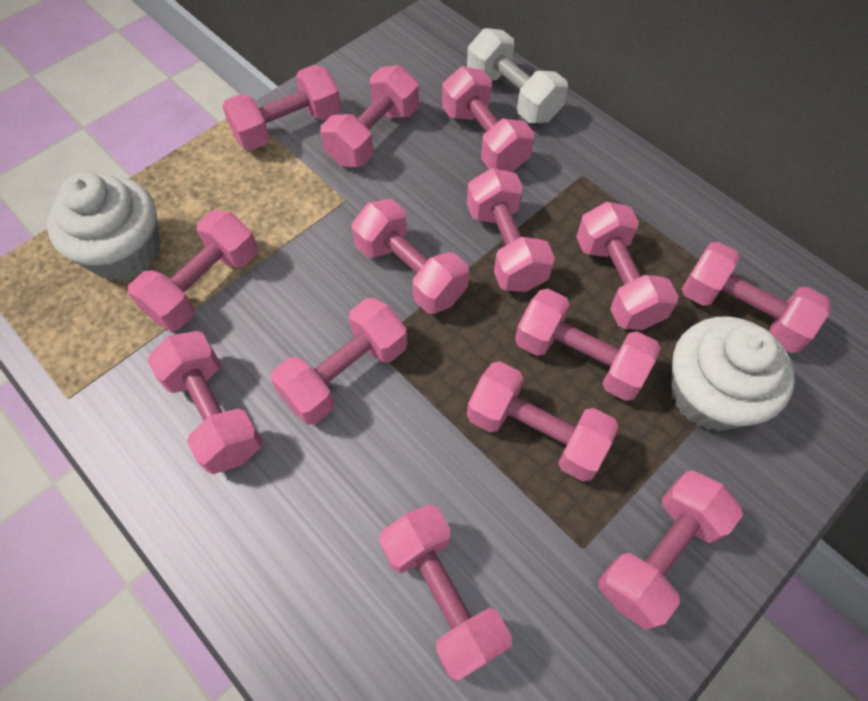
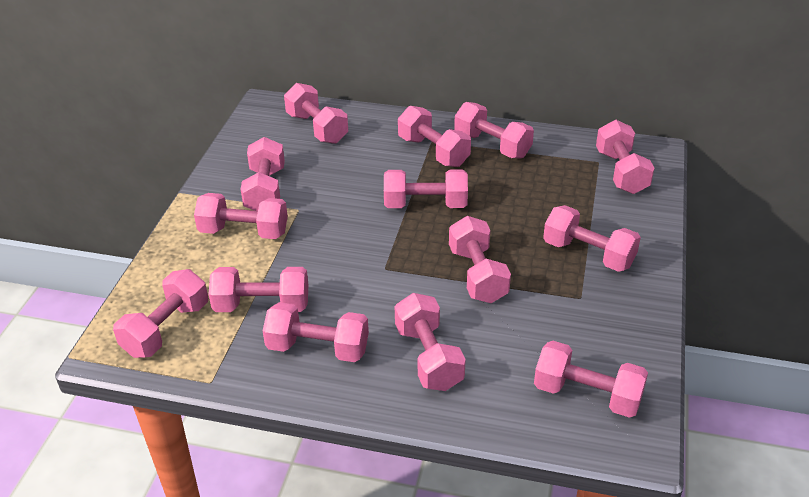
white cupcake: 2 -> 0
white dumbbell: 1 -> 0

